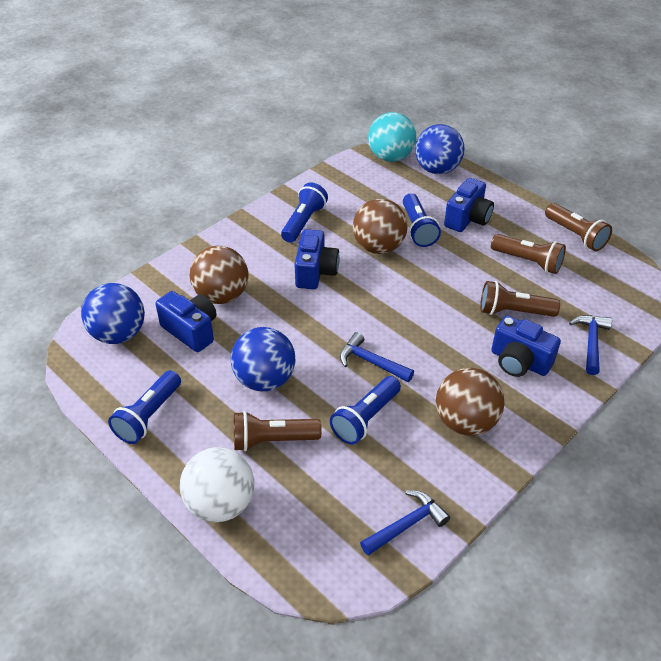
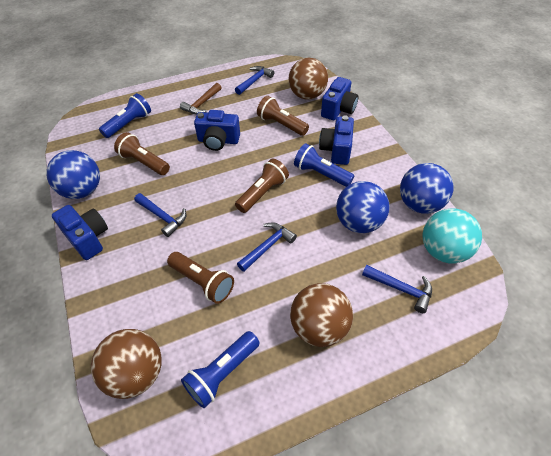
blue flashlight: 4 -> 3
blue hammer: 3 -> 4
brown hammer: 0 -> 1
white ball: 1 -> 0

